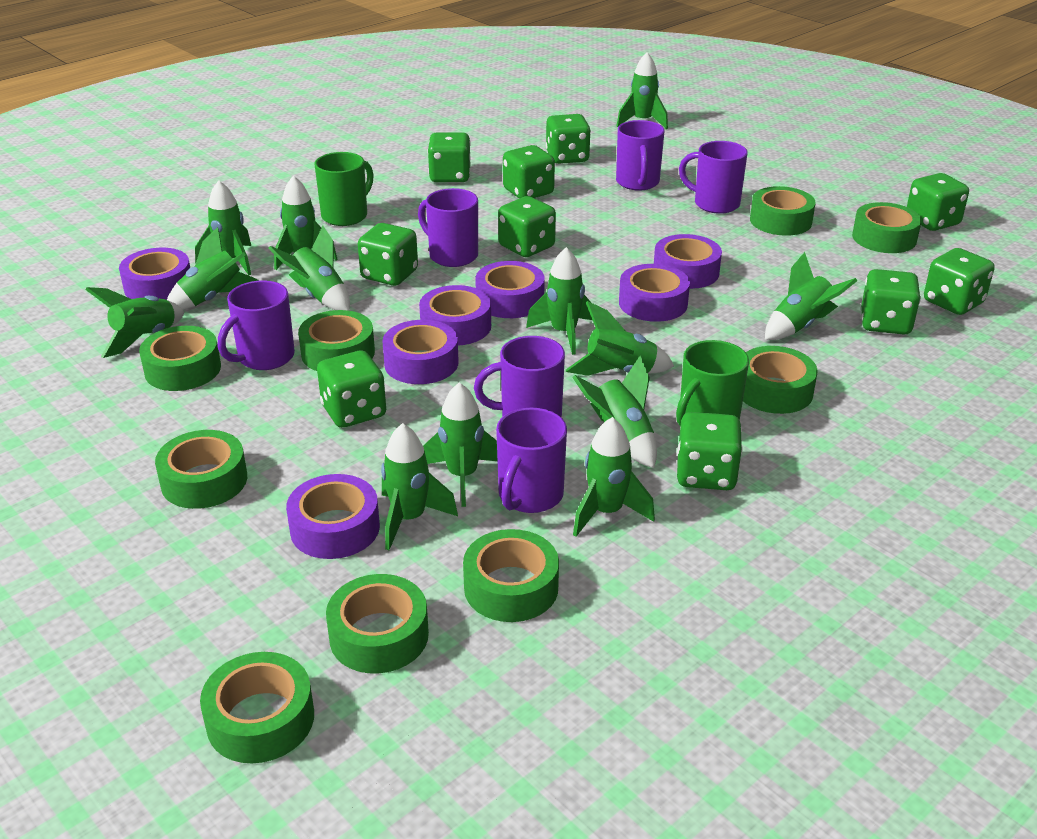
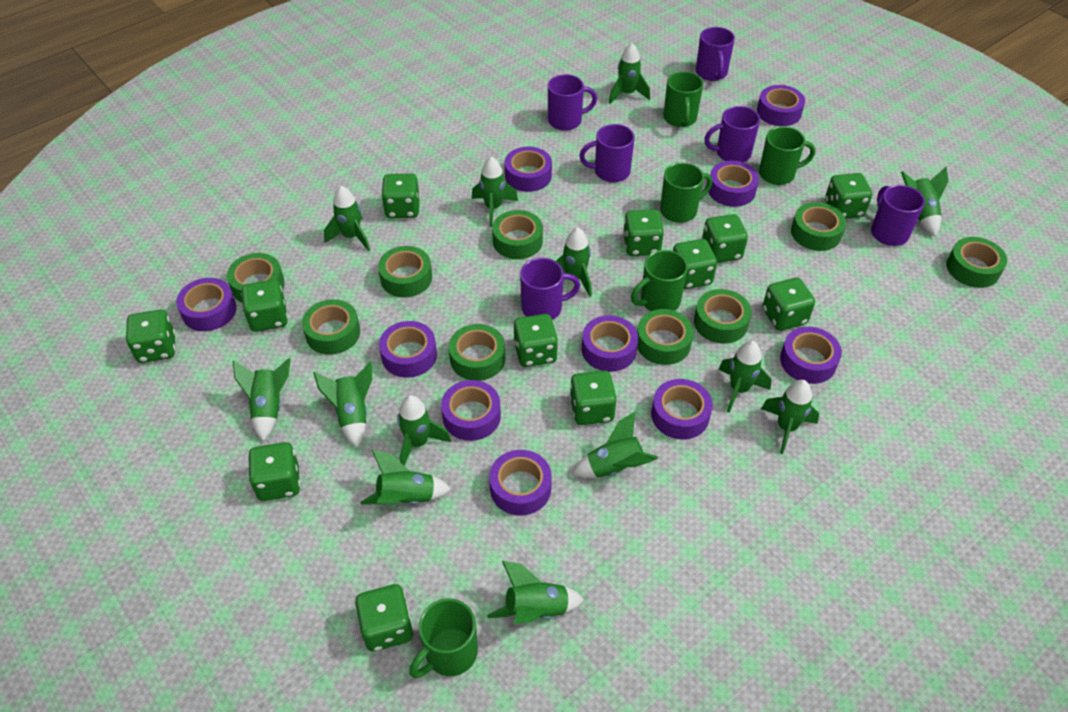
green dice: 10 -> 12
green mug: 2 -> 5
purple tape: 7 -> 10

